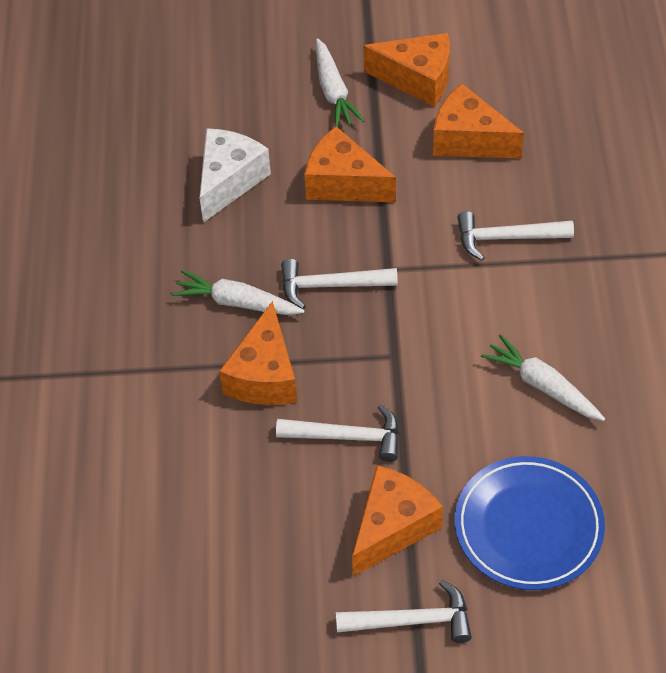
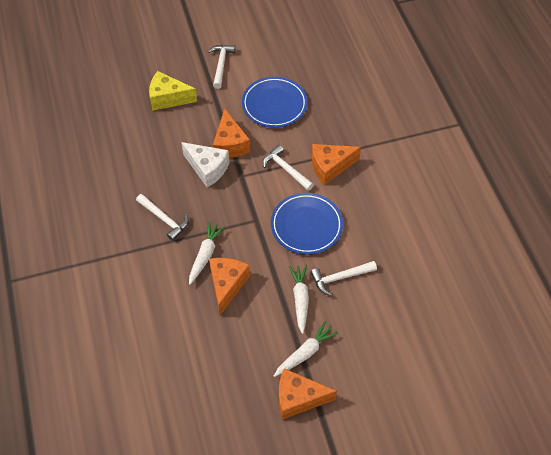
blue plate: 1 -> 2
orange cheese: 5 -> 4
yellow cheese: 0 -> 1

